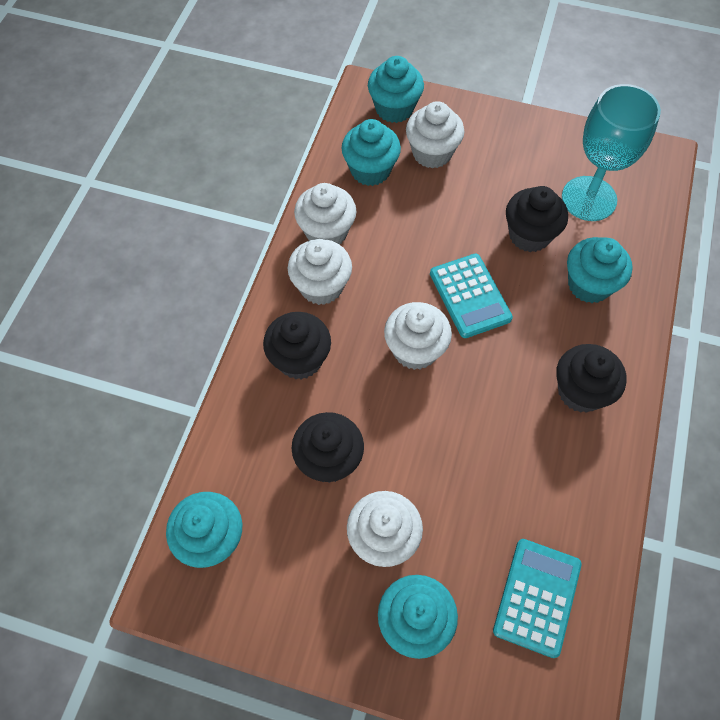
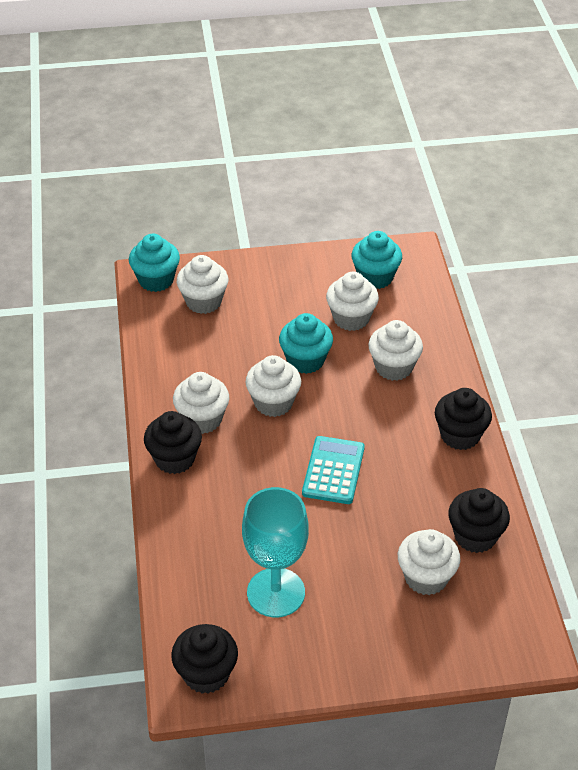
turquoise calculator: 2 -> 1
turquoise cupcake: 5 -> 3
white cupcake: 5 -> 6

